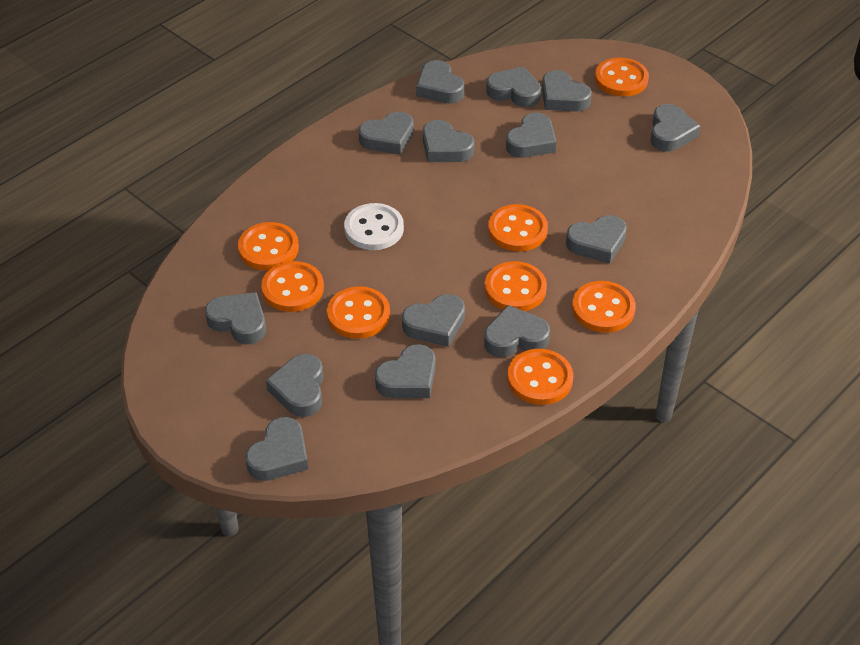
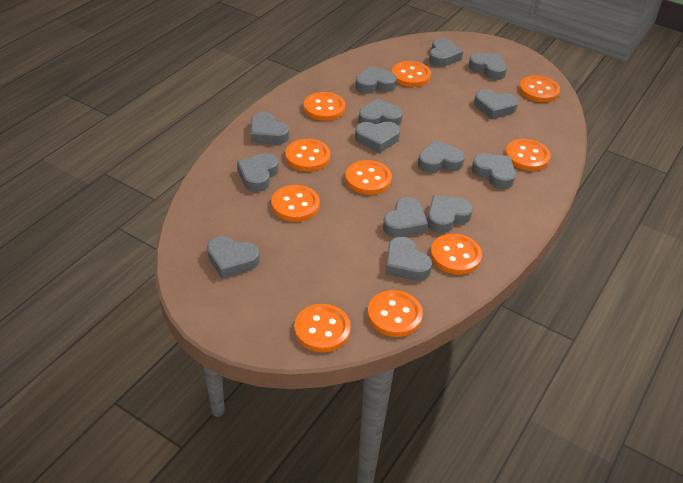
orange button: 8 -> 10
white button: 1 -> 0

